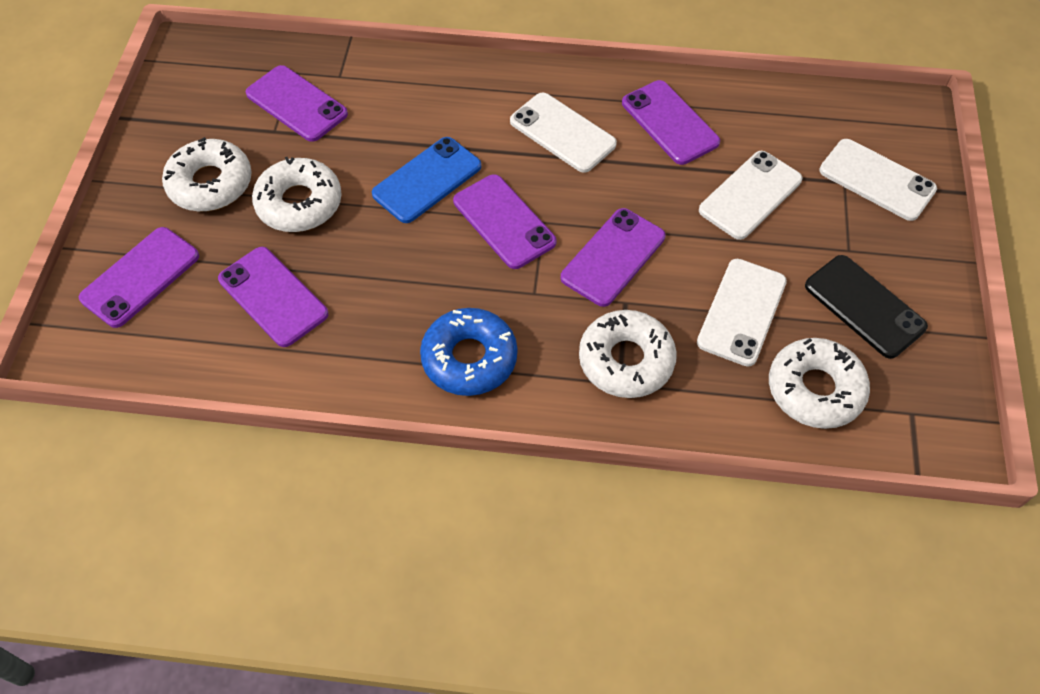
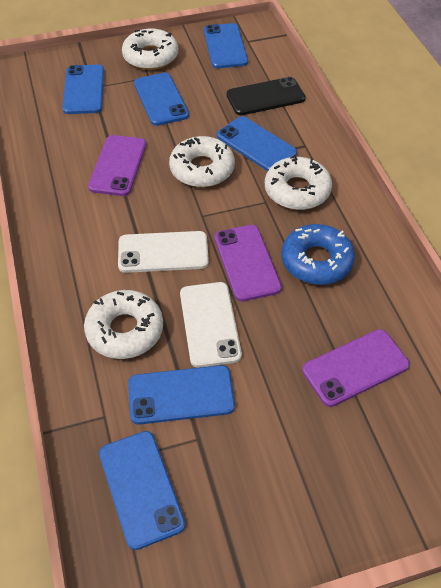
blue phone: 1 -> 6
purple phone: 6 -> 3
white phone: 4 -> 2

